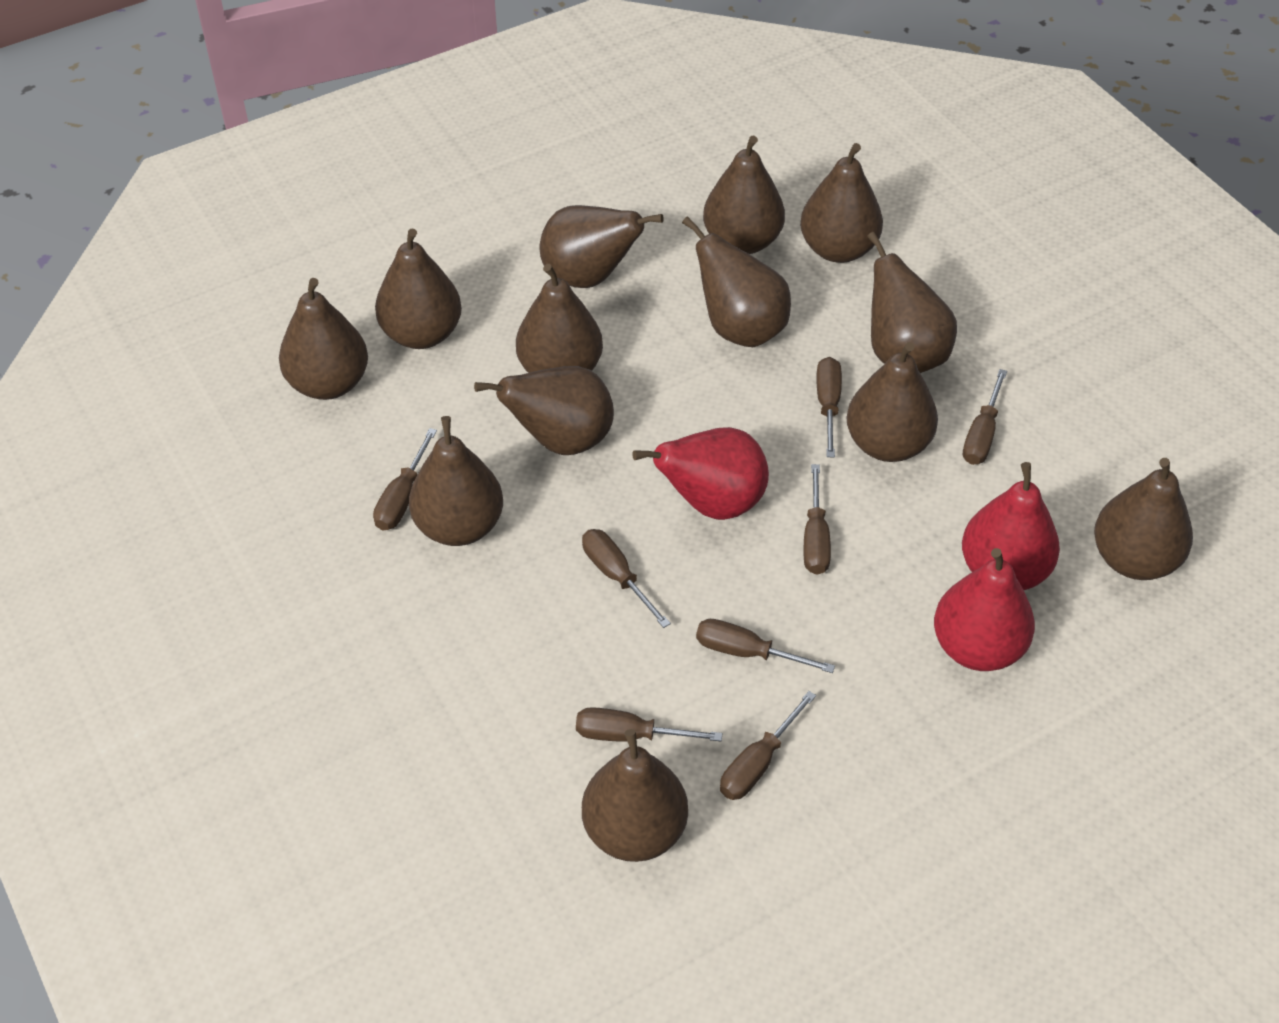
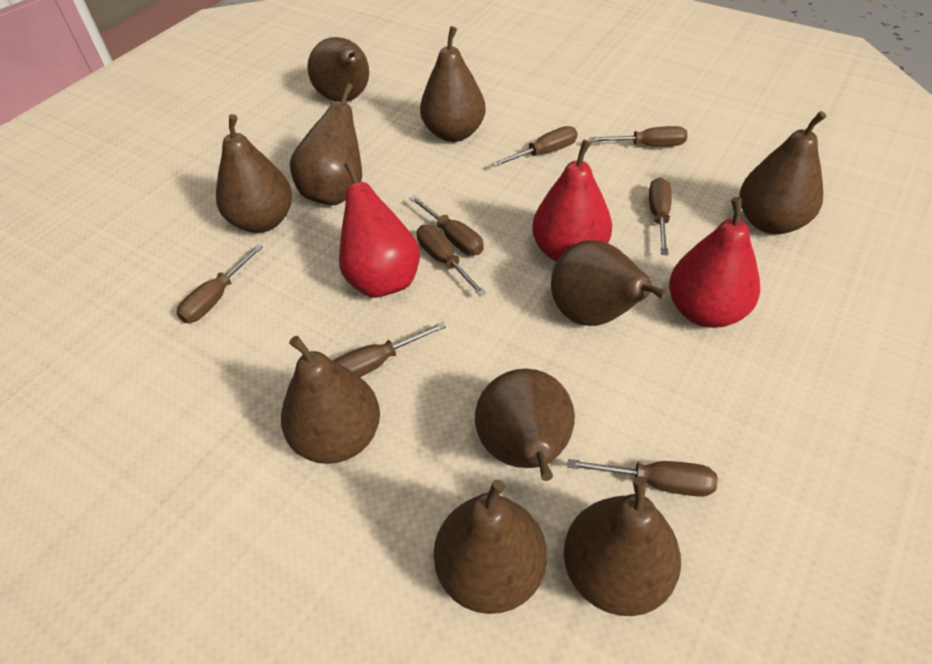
brown pear: 13 -> 10

